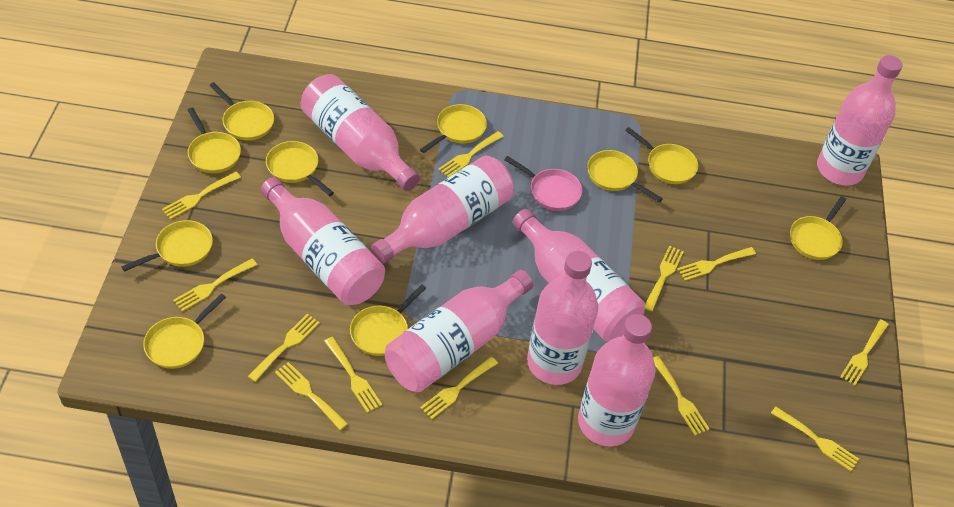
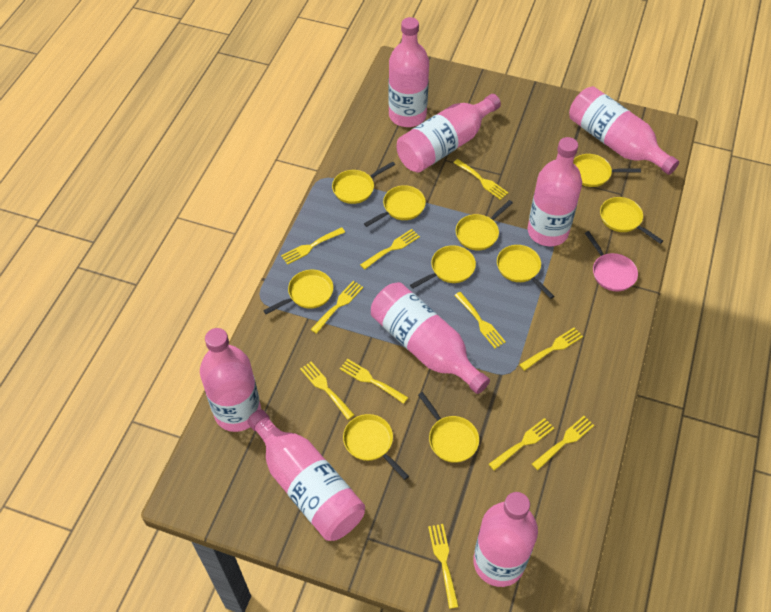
yellow fork: 12 -> 11

